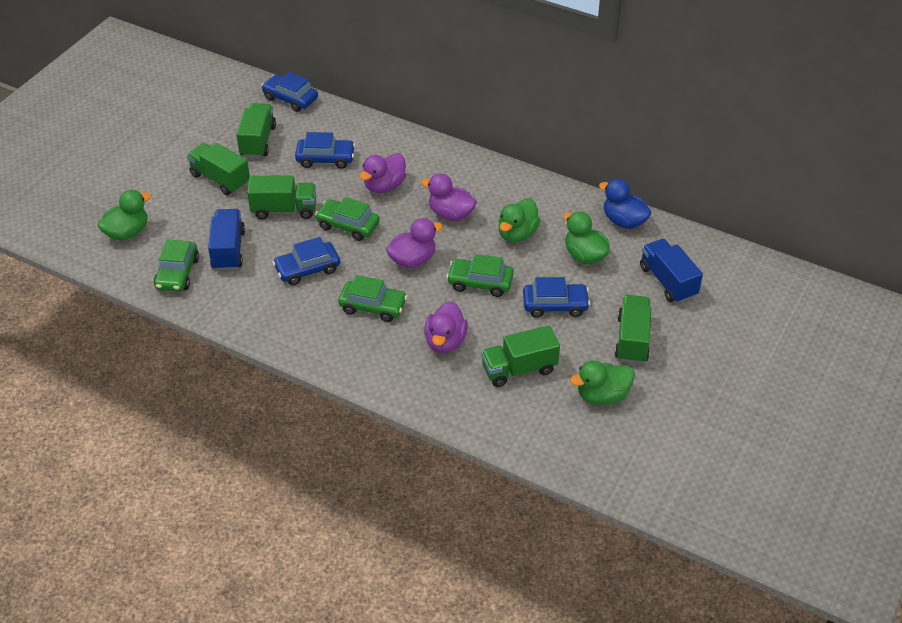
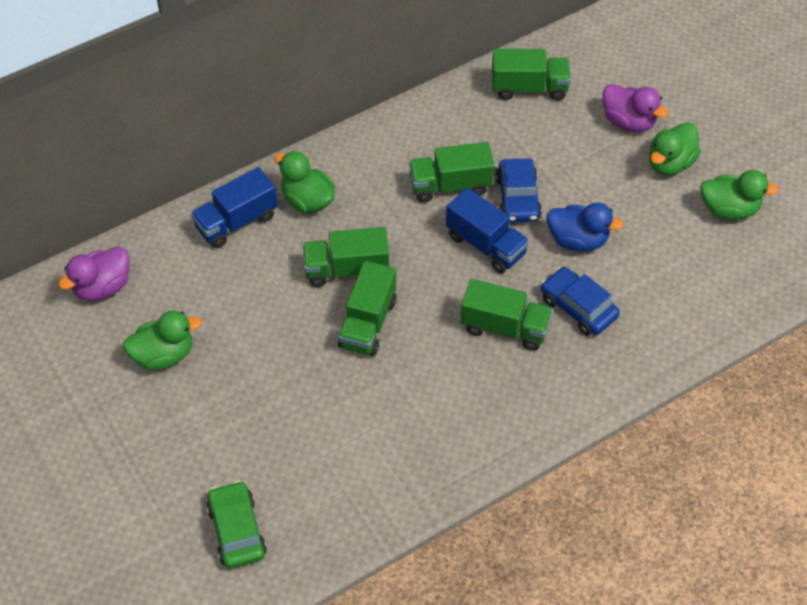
blue car: 4 -> 2
green car: 4 -> 1
purple duck: 4 -> 2

